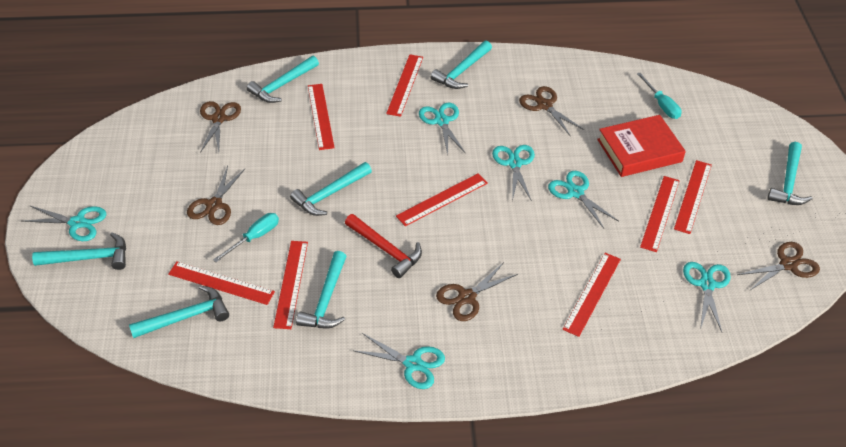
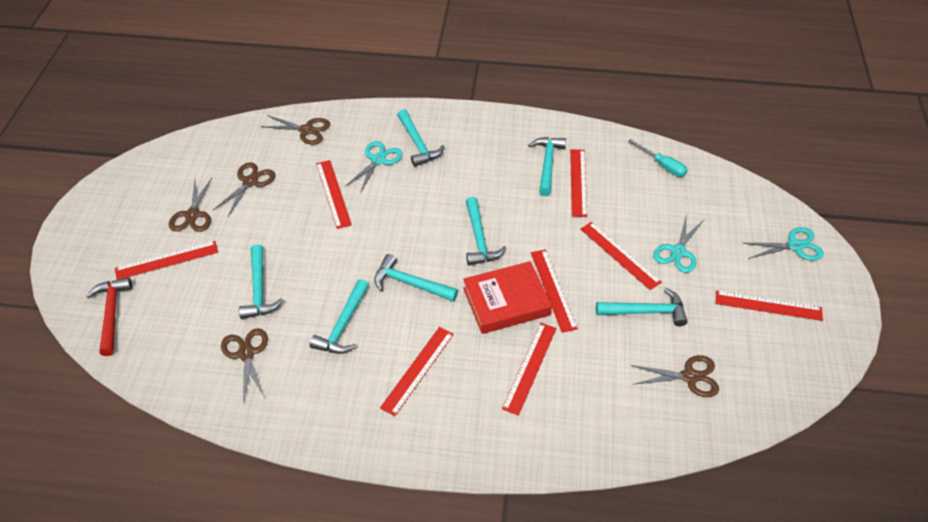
turquoise scissors: 6 -> 3
turquoise screwdriver: 2 -> 1

